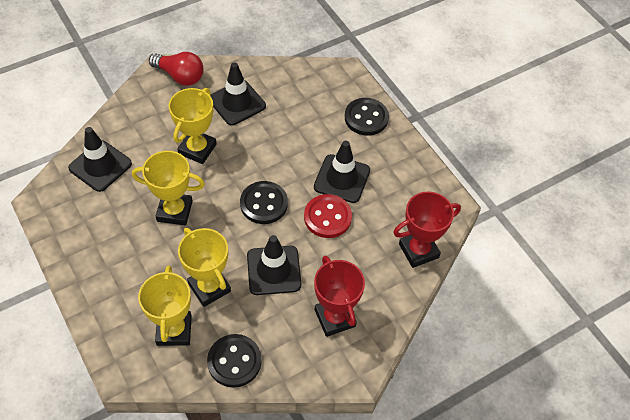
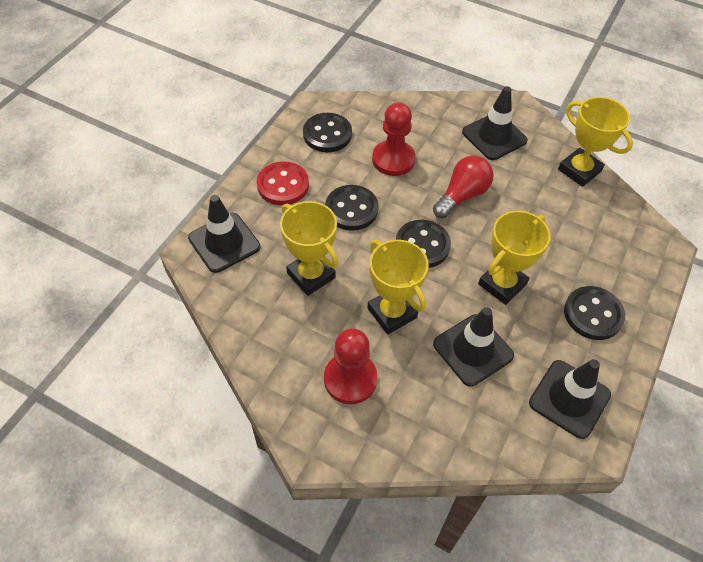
black button: 3 -> 4
red pawn: 0 -> 2
red trophy: 2 -> 0

